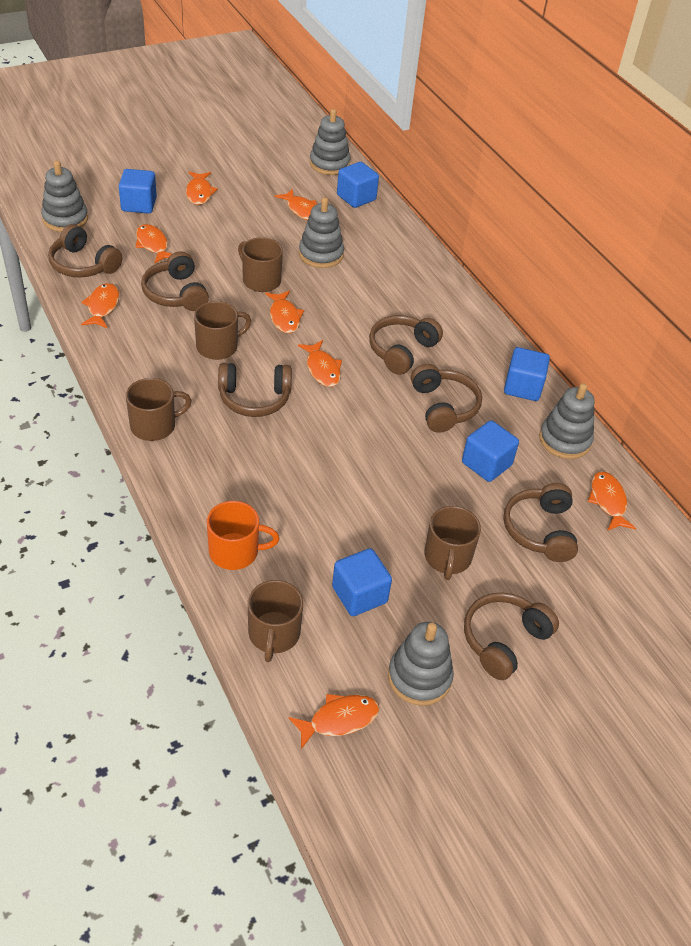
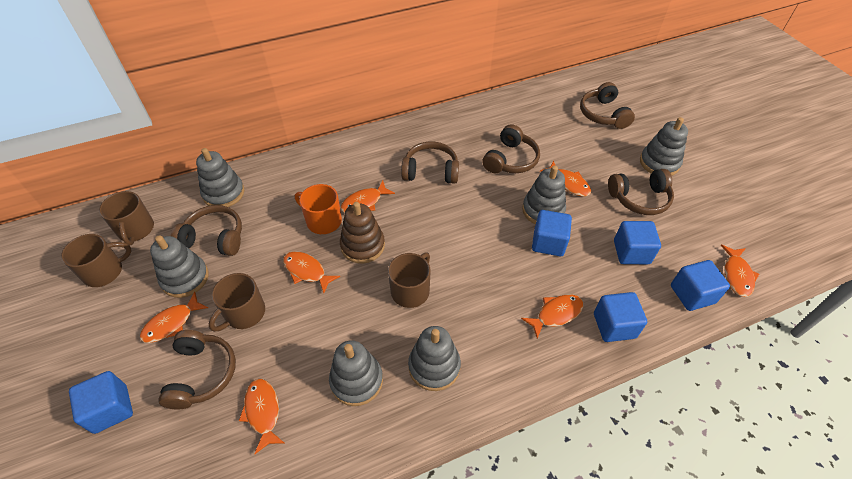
brown headphones: 7 -> 6
brown mug: 5 -> 4
brown stacking toy: 0 -> 1
grey stacking toy: 5 -> 6
orange fish: 8 -> 7

